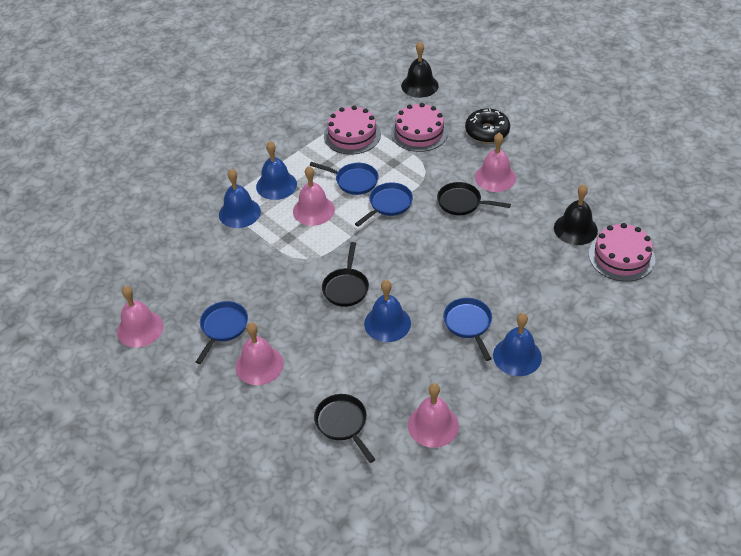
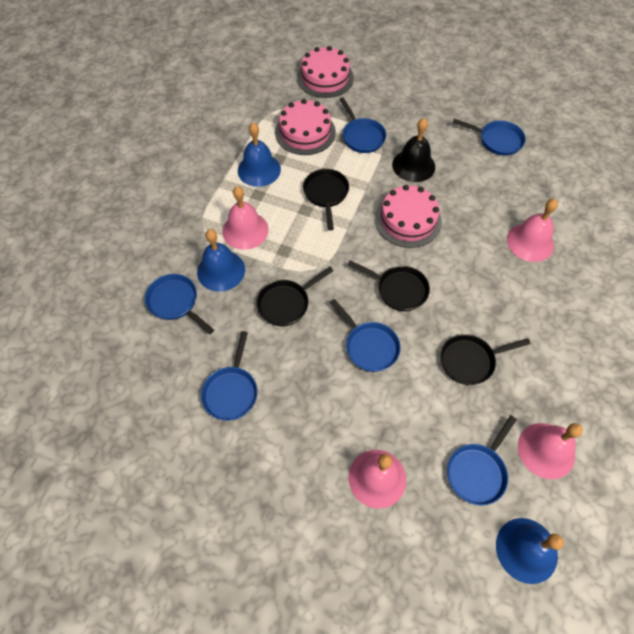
black bell: 2 -> 1
black donut: 1 -> 0
black pan: 3 -> 4
blue bell: 4 -> 3
blue pan: 4 -> 6
pink bell: 5 -> 4

